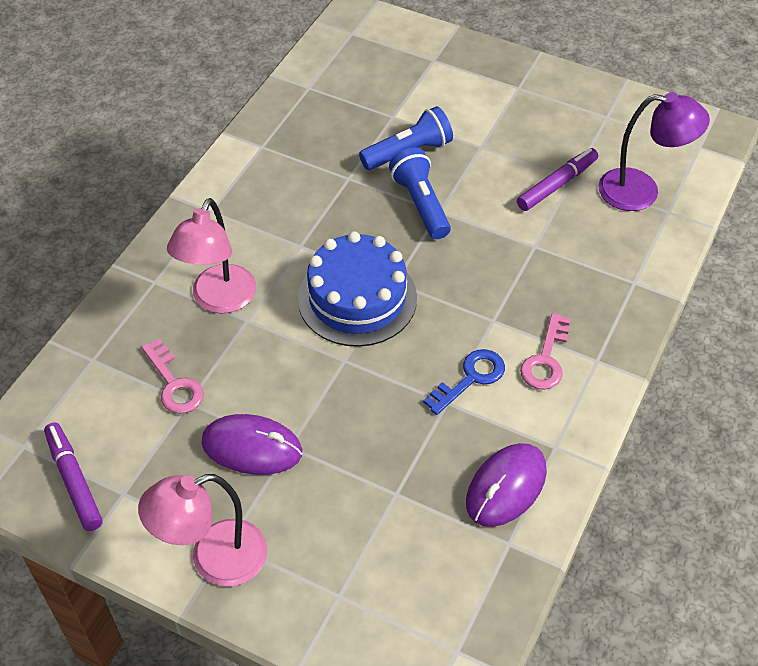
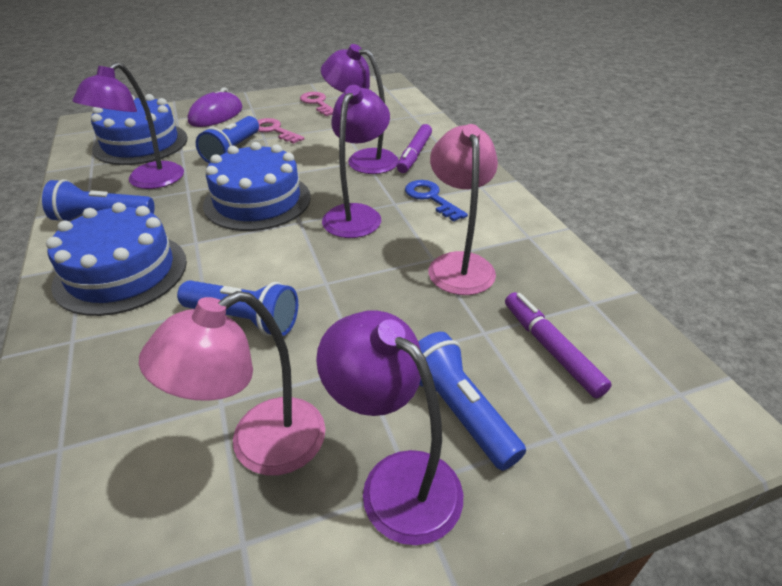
blue cake: 1 -> 3
blue flashlight: 2 -> 4
purple lamp: 1 -> 4
purple mouse: 2 -> 1

